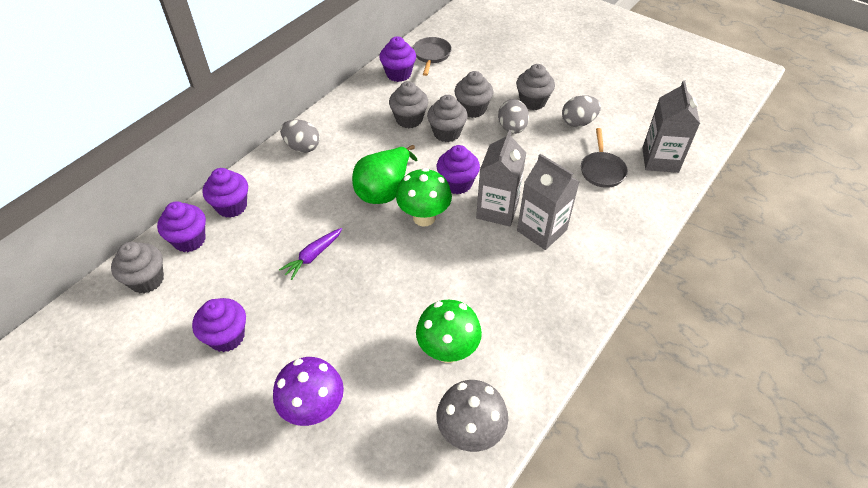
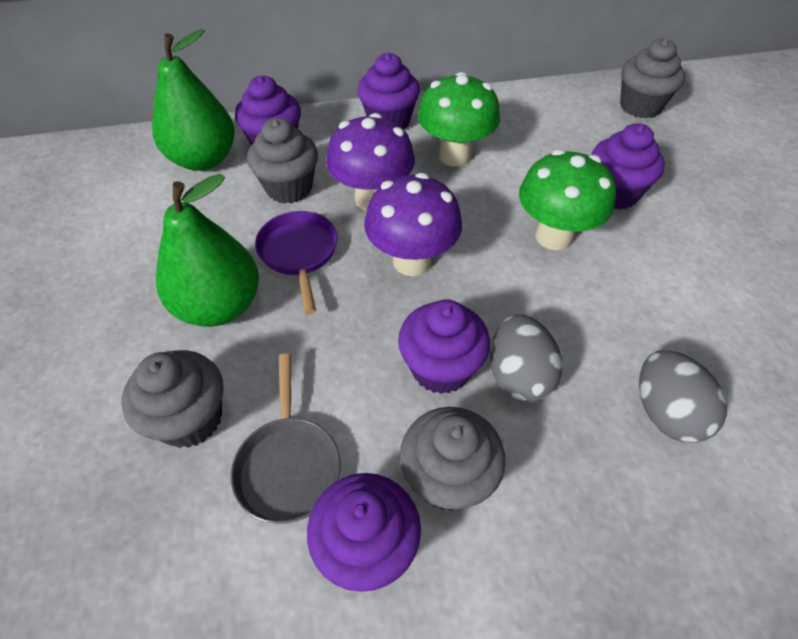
green pear: 1 -> 2
grey carton: 3 -> 0
grey cupcake: 5 -> 4
grey egg: 3 -> 2
grey mushroom: 1 -> 0
grey pan: 2 -> 1
purple carrot: 1 -> 0
purple mushroom: 1 -> 2
purple pan: 0 -> 1

